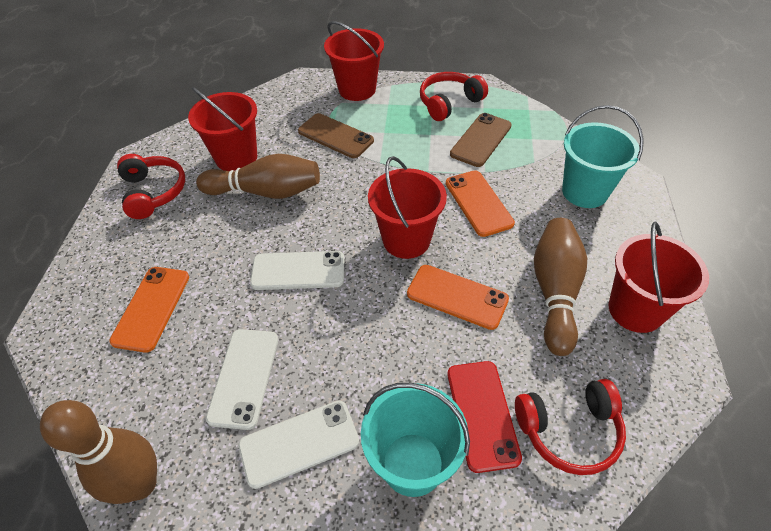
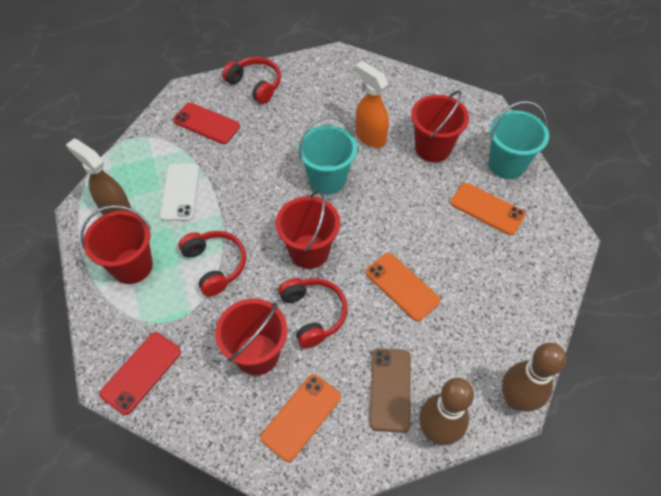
brown bowling pin: 3 -> 2
brown phone: 2 -> 1
brown spray bottle: 0 -> 1
orange spray bottle: 0 -> 1
red phone: 1 -> 2
white phone: 3 -> 1

